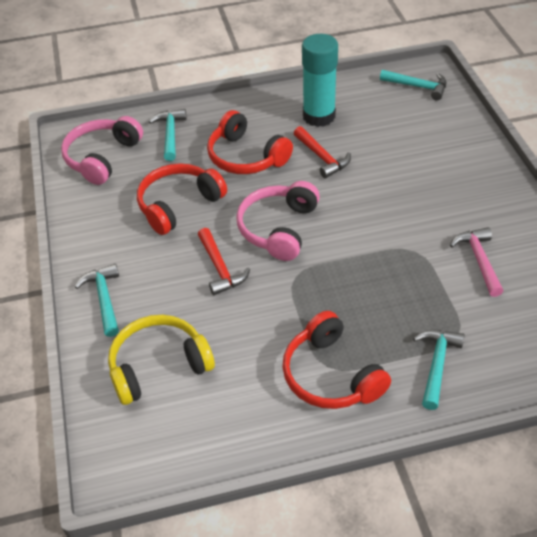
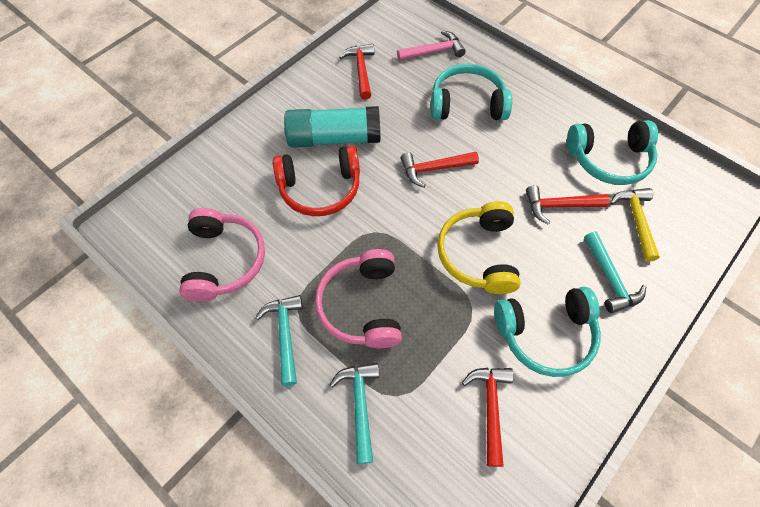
red hammer: 2 -> 4
red headphones: 3 -> 1
turquoise hammer: 4 -> 3
turquoise headphones: 0 -> 3
yellow hammer: 0 -> 1

